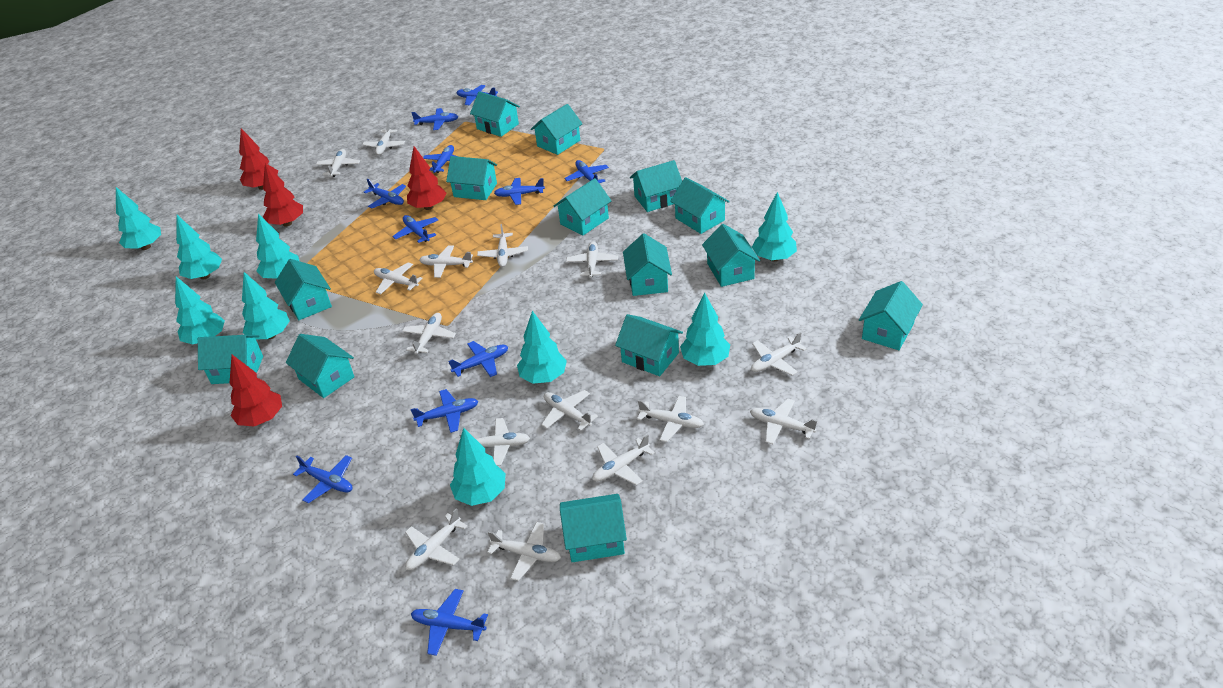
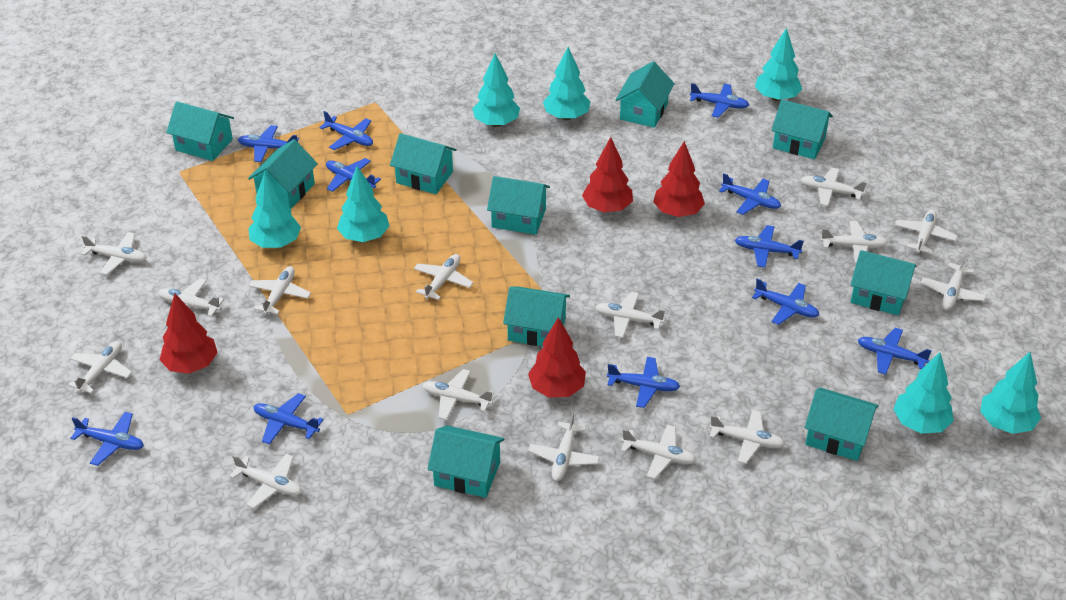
turquoise house: 14 -> 10
turquoise tree: 9 -> 7

